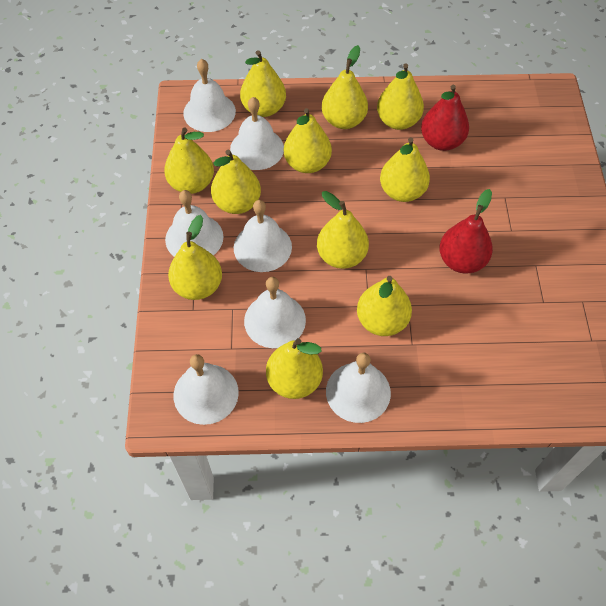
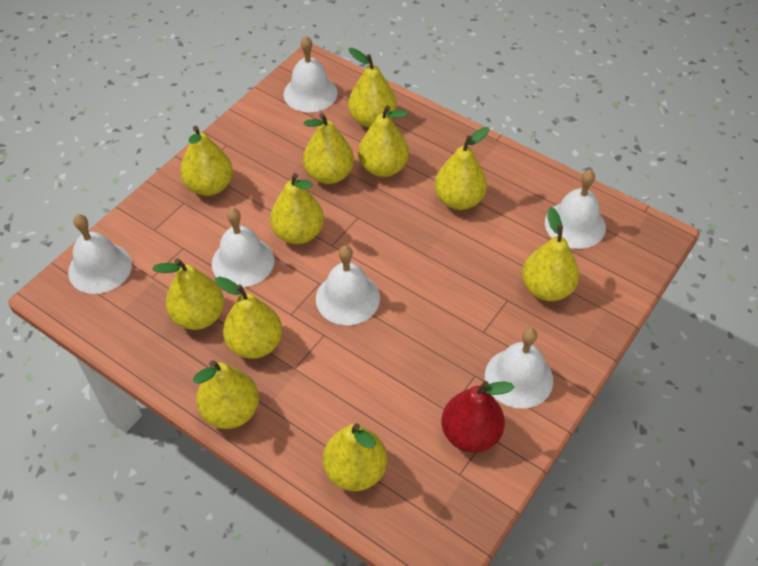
red pear: 2 -> 1
white bell: 7 -> 6

